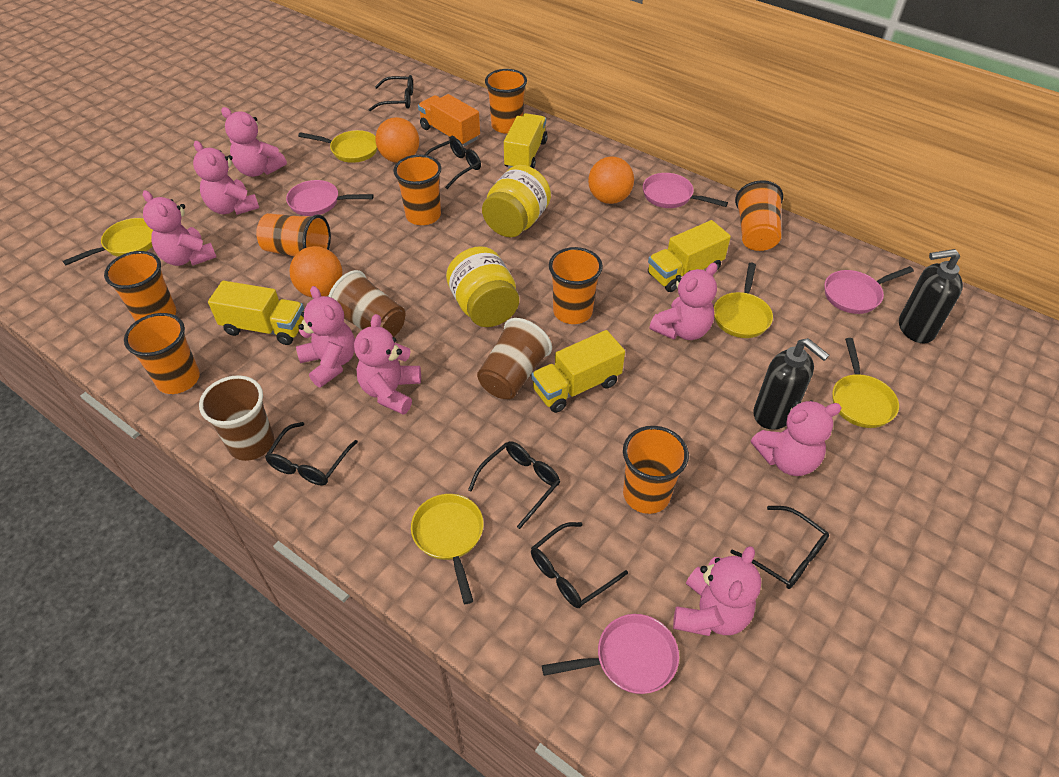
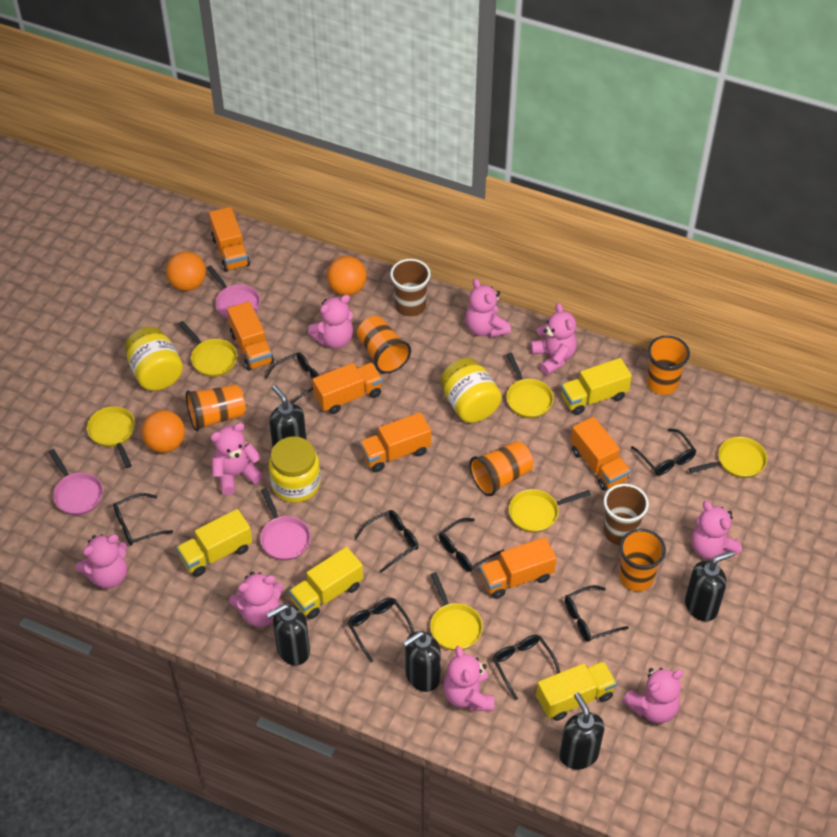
black glasses: 6 -> 8
black soap dispenser: 2 -> 5
brown cup: 3 -> 2
orange cup: 8 -> 5
orange truck: 1 -> 6
pink pan: 4 -> 3
pink teddy bear: 8 -> 9
yellow jar: 2 -> 3
yellow pan: 5 -> 6

